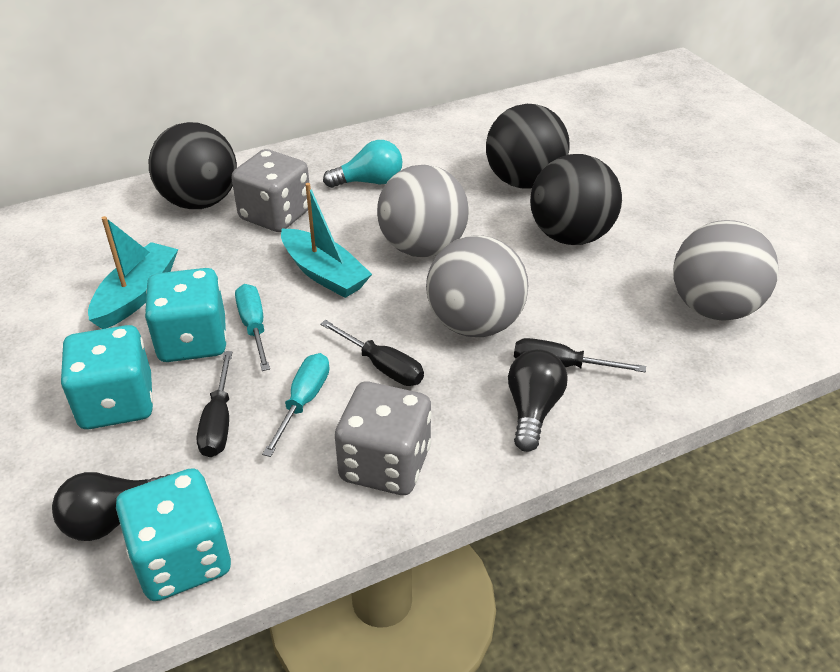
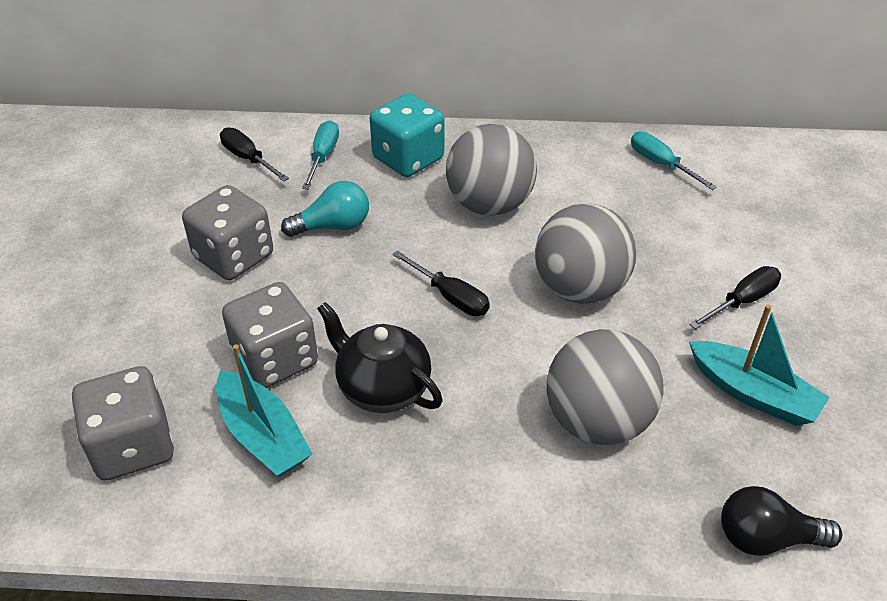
black ball: 3 -> 0
black light bulb: 2 -> 1
black teapot: 0 -> 1
grey dice: 2 -> 3
turquoise dice: 3 -> 1

